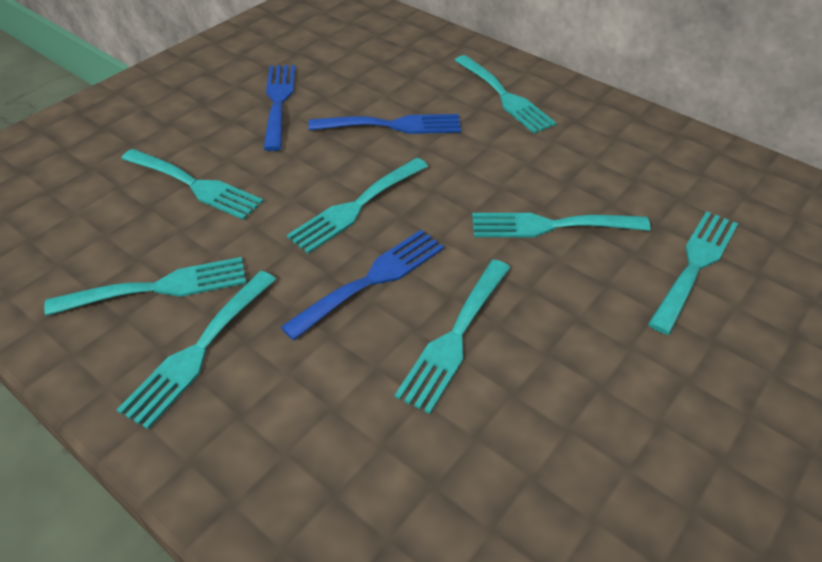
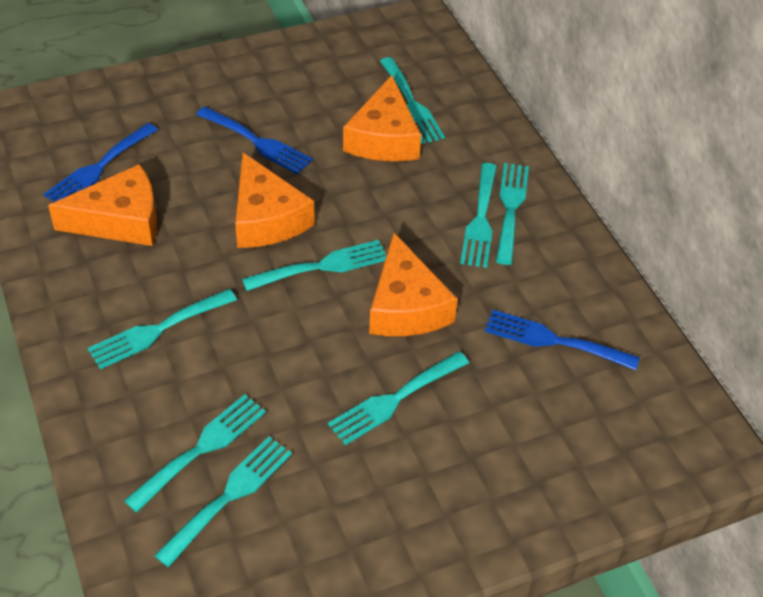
orange cheese: 0 -> 4

